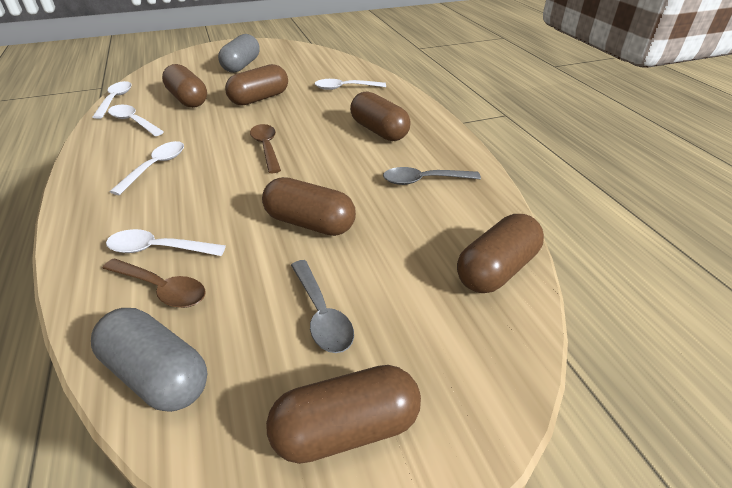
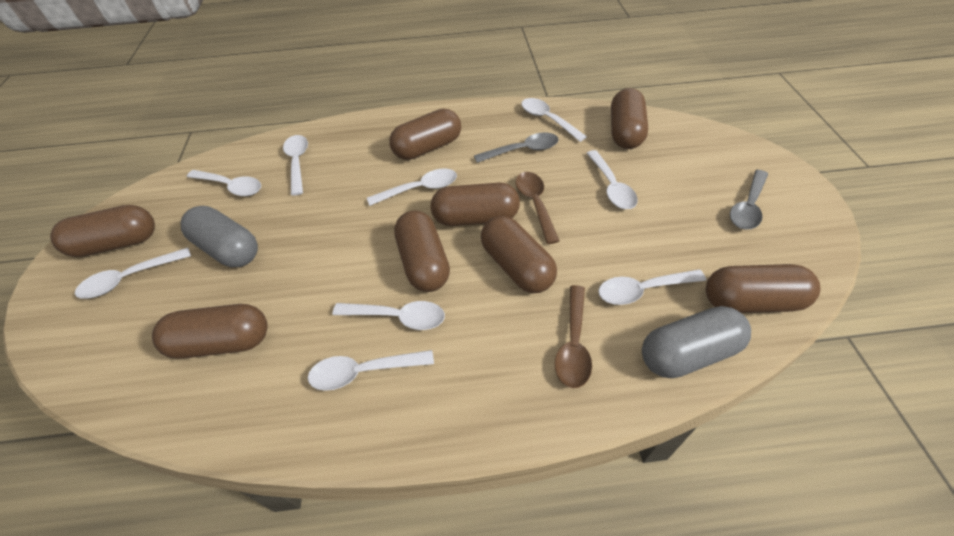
brown capsule: 6 -> 8
white spoon: 5 -> 9

